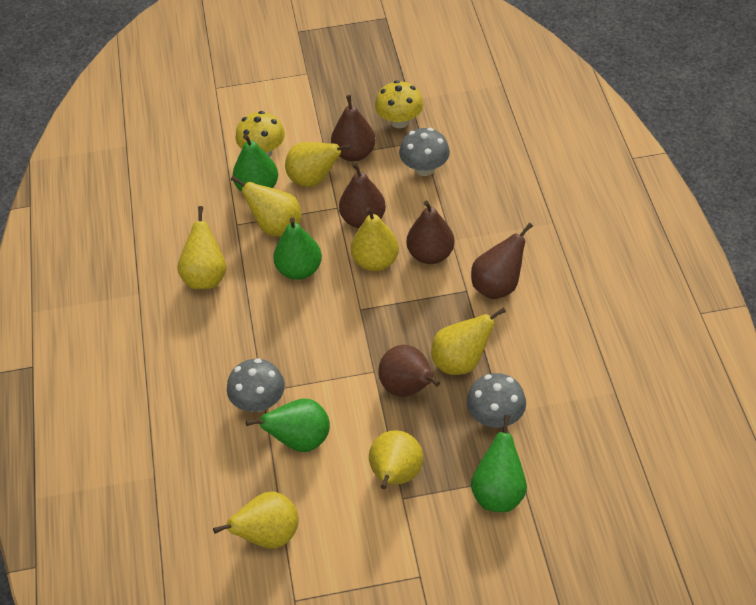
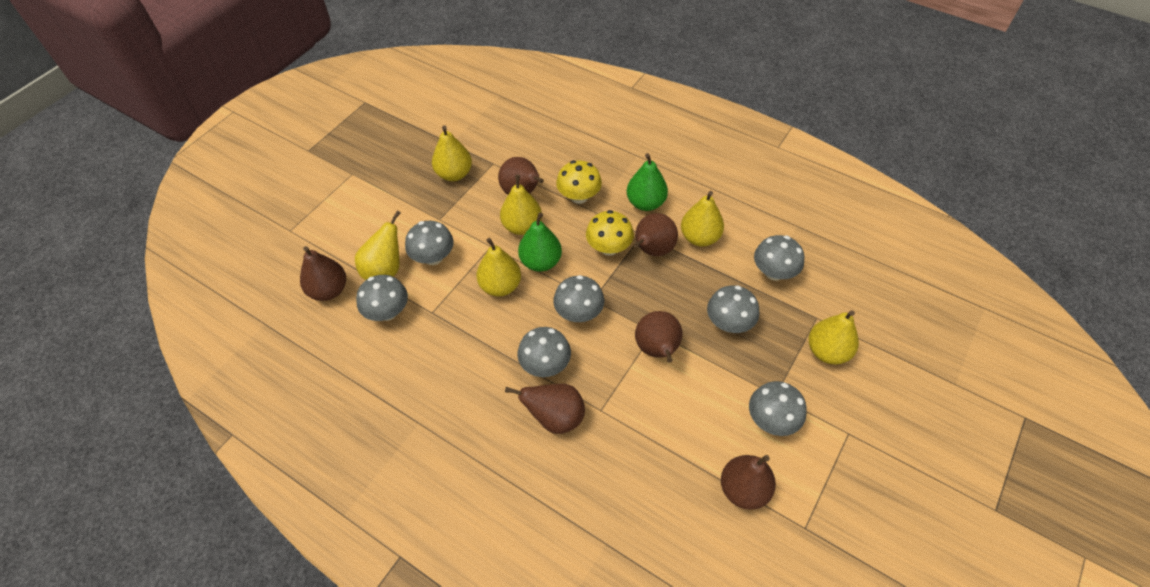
brown pear: 5 -> 6
green pear: 4 -> 2
grey mushroom: 3 -> 7
yellow pear: 7 -> 6

